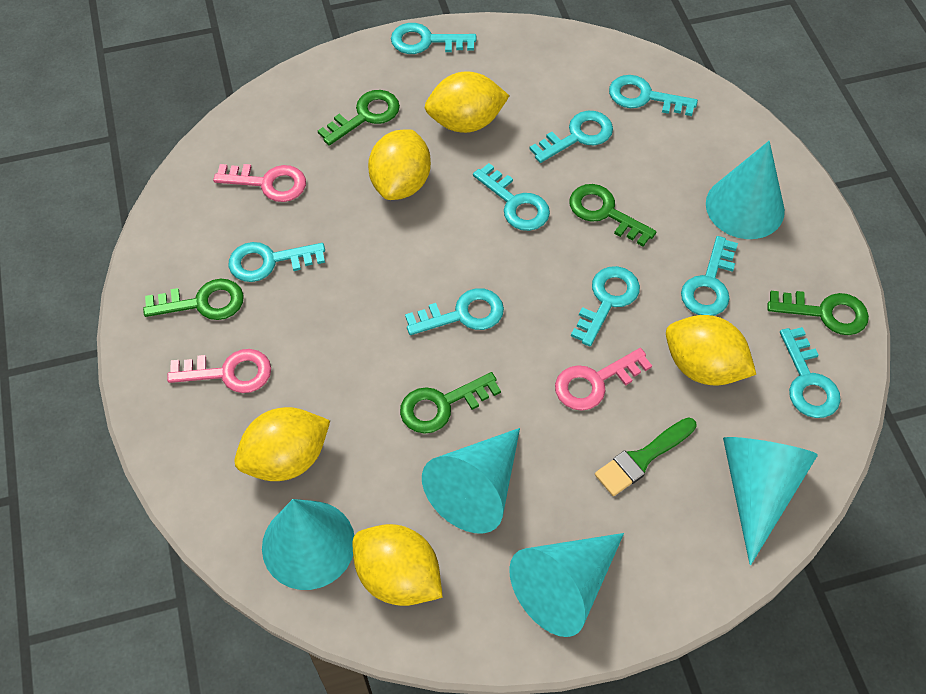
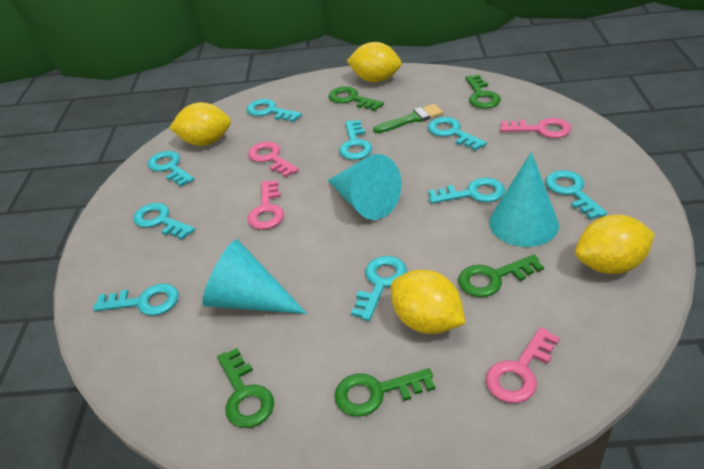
pink key: 3 -> 4
turquoise cone: 5 -> 3
yellow lemon: 5 -> 4

